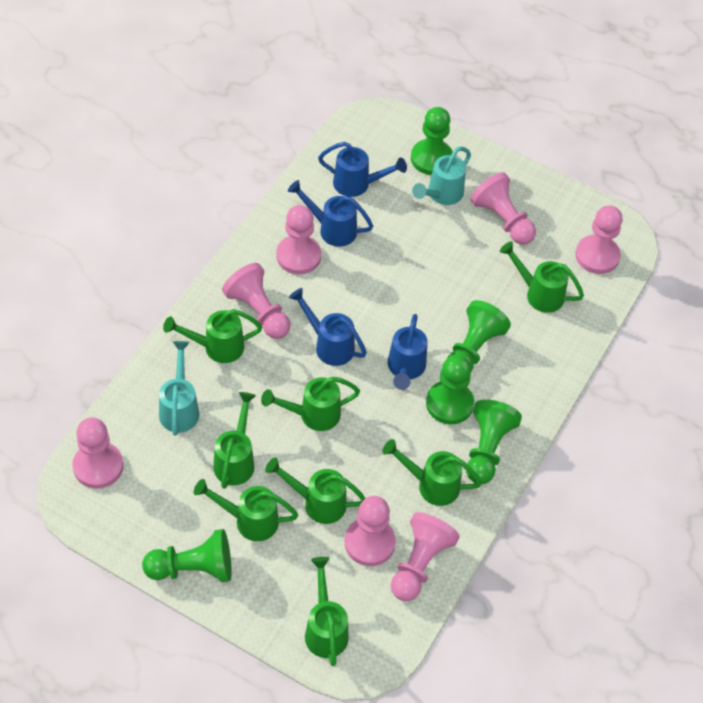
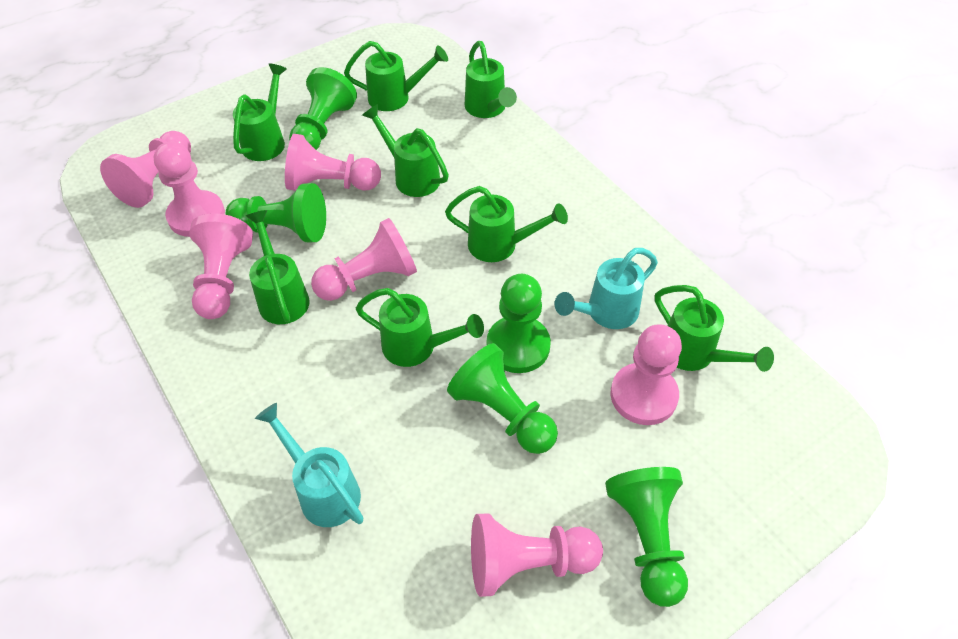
blue watering can: 4 -> 0

